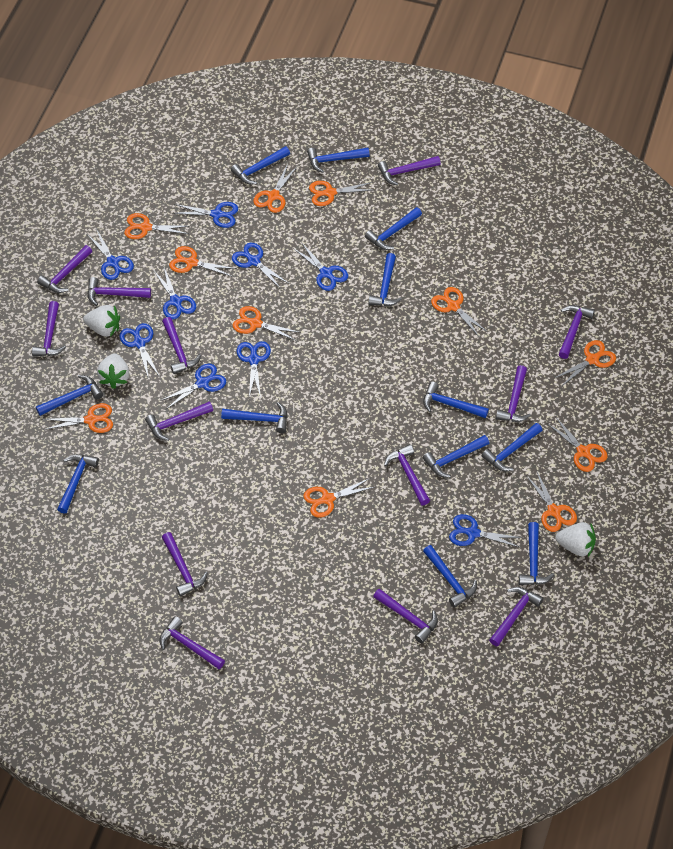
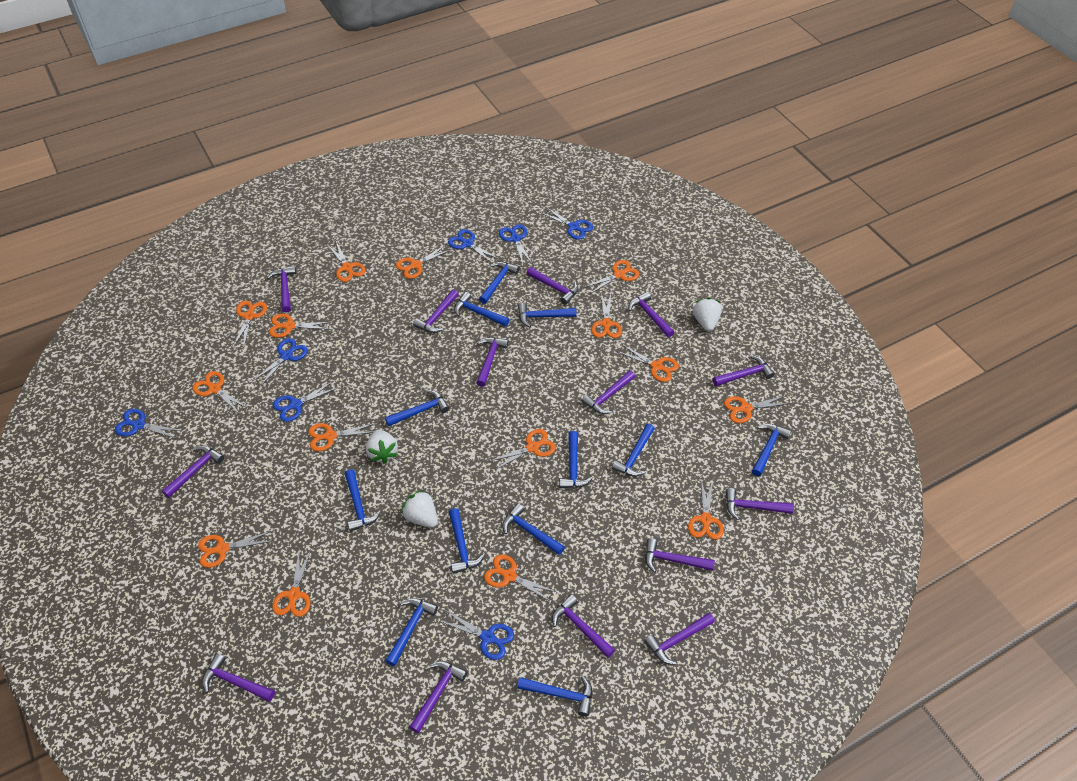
blue scissors: 9 -> 7
orange scissors: 11 -> 15
purple hammer: 13 -> 14

